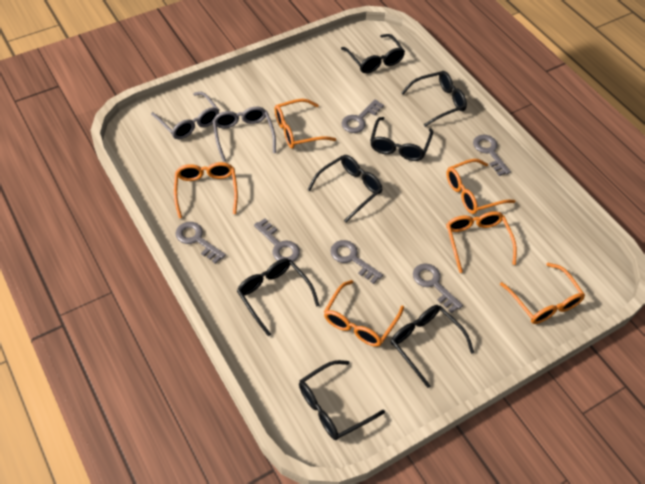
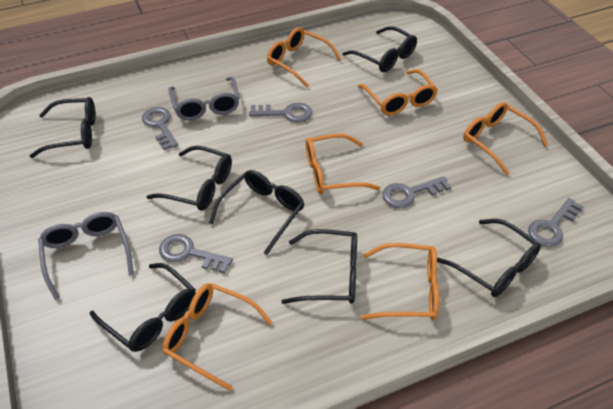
grey key: 6 -> 5

